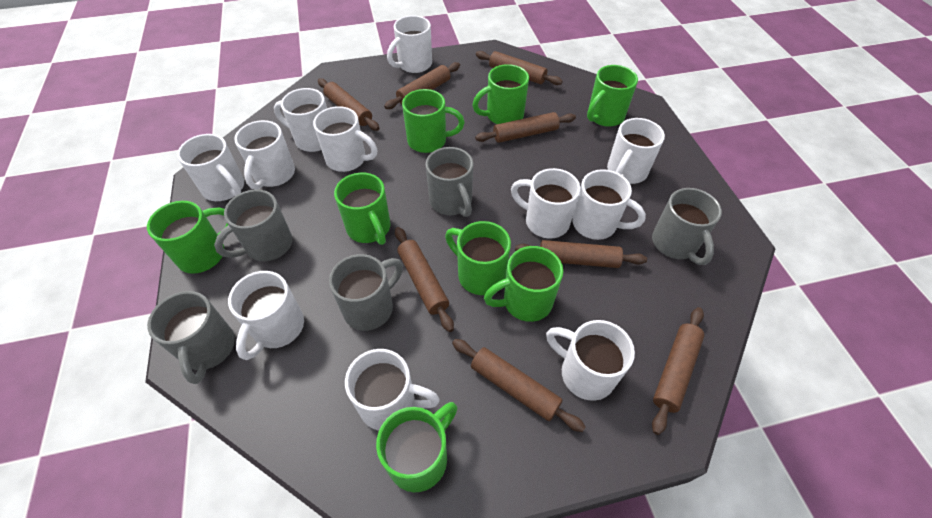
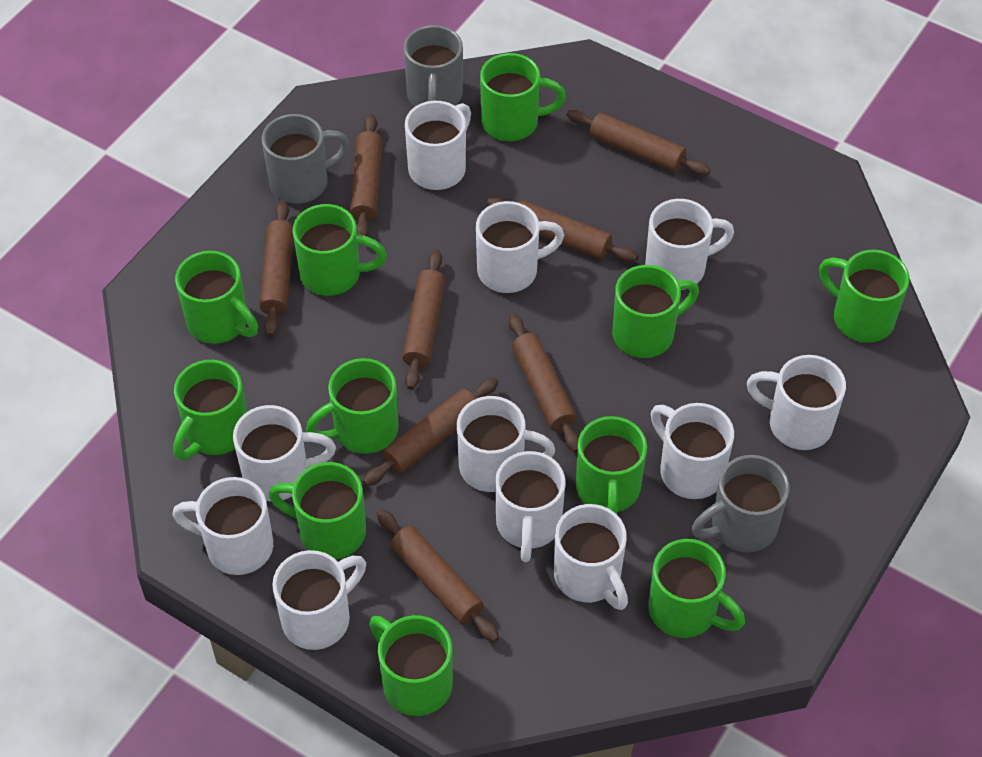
green mug: 8 -> 11
grey mug: 5 -> 3

